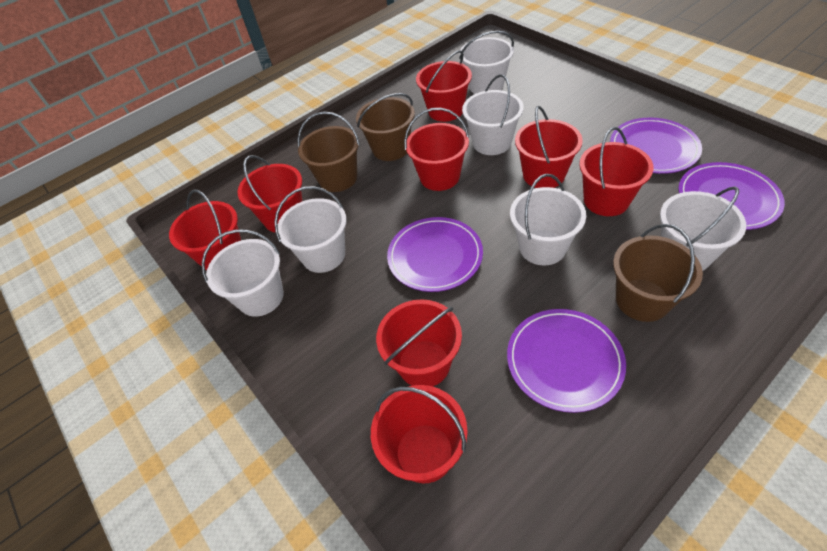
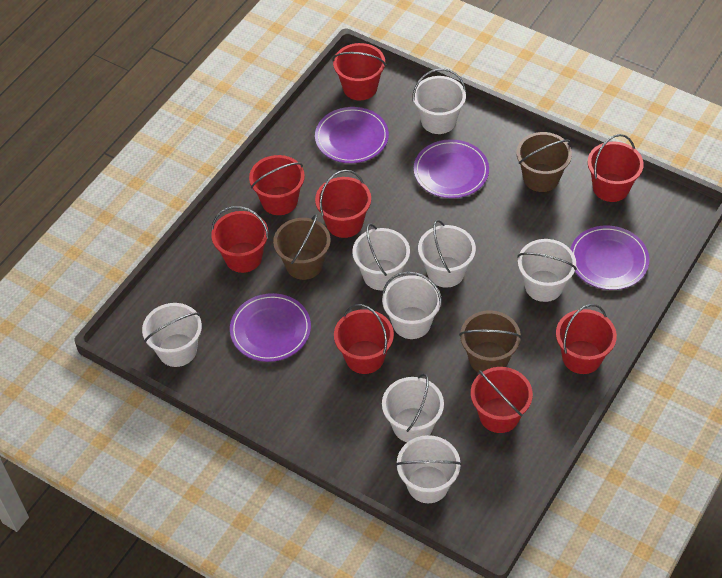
white bucket: 6 -> 8

